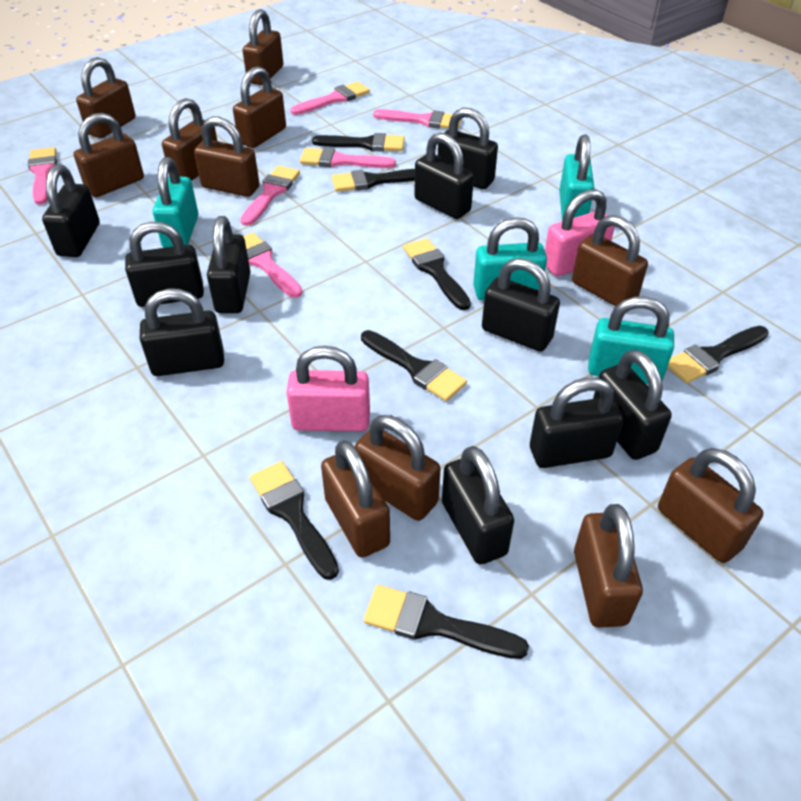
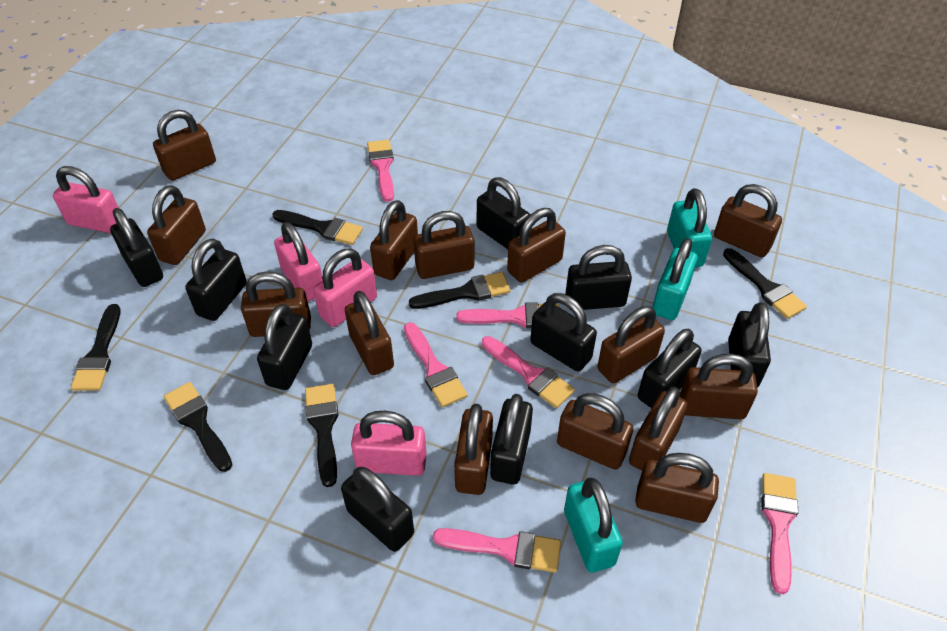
black brush: 7 -> 6
brown padlock: 11 -> 14
pink padlock: 2 -> 4
turquoise padlock: 4 -> 3

